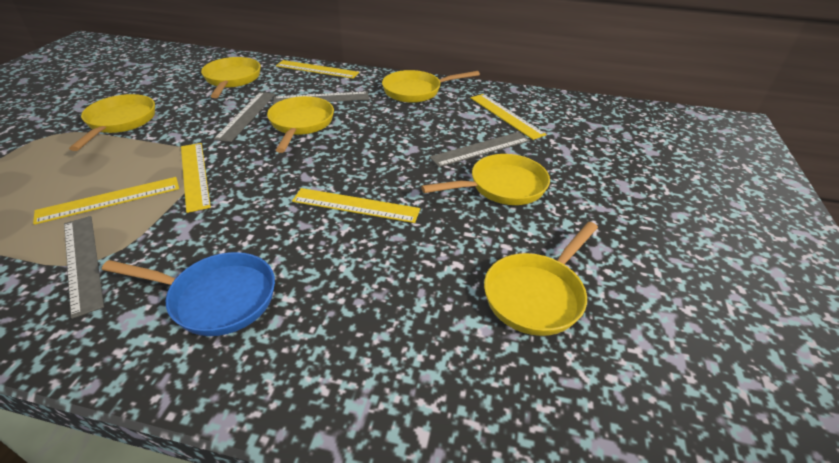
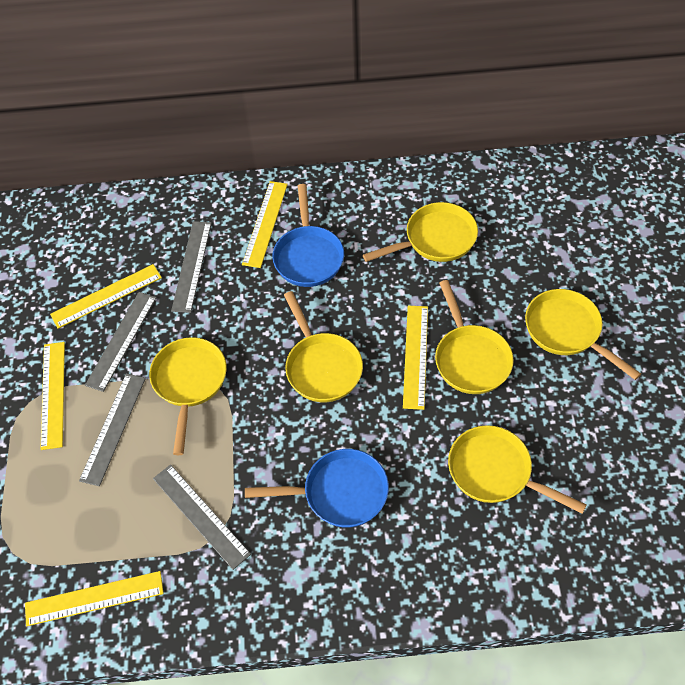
blue pan: 1 -> 2

